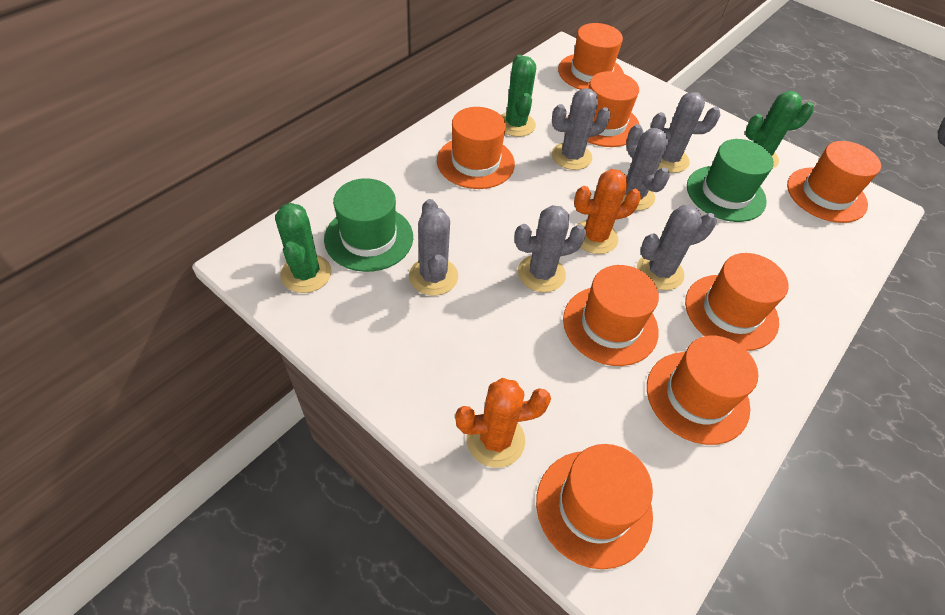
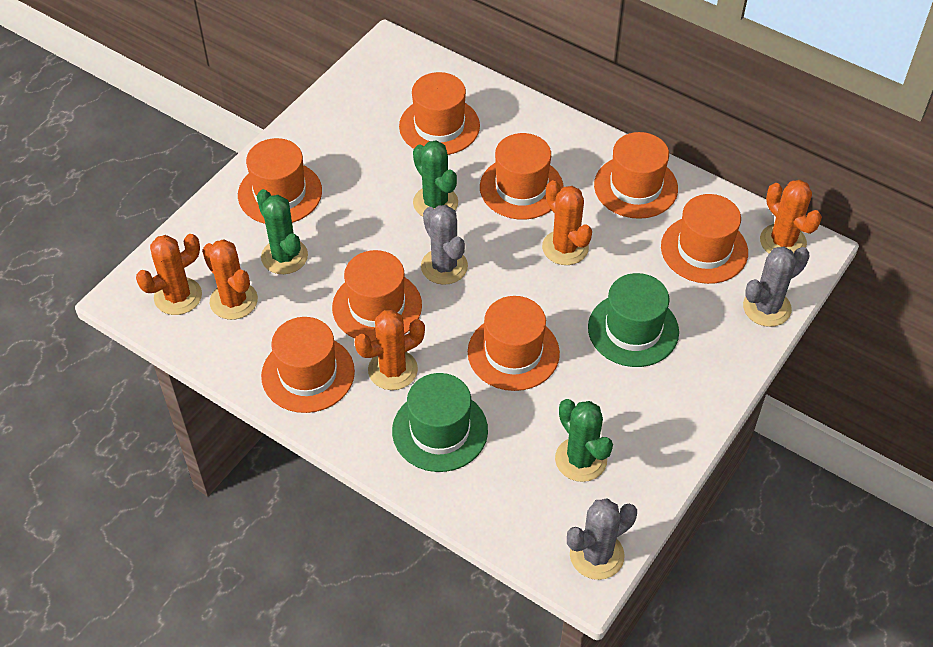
grey cactus: 6 -> 3
orange cactus: 2 -> 5

